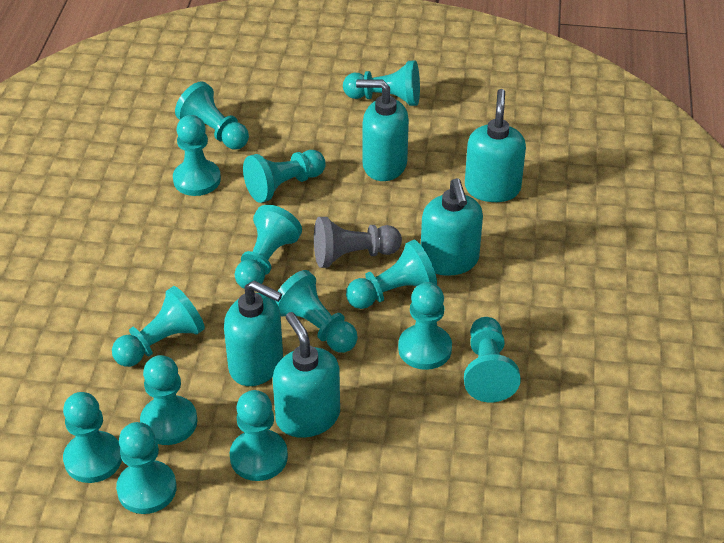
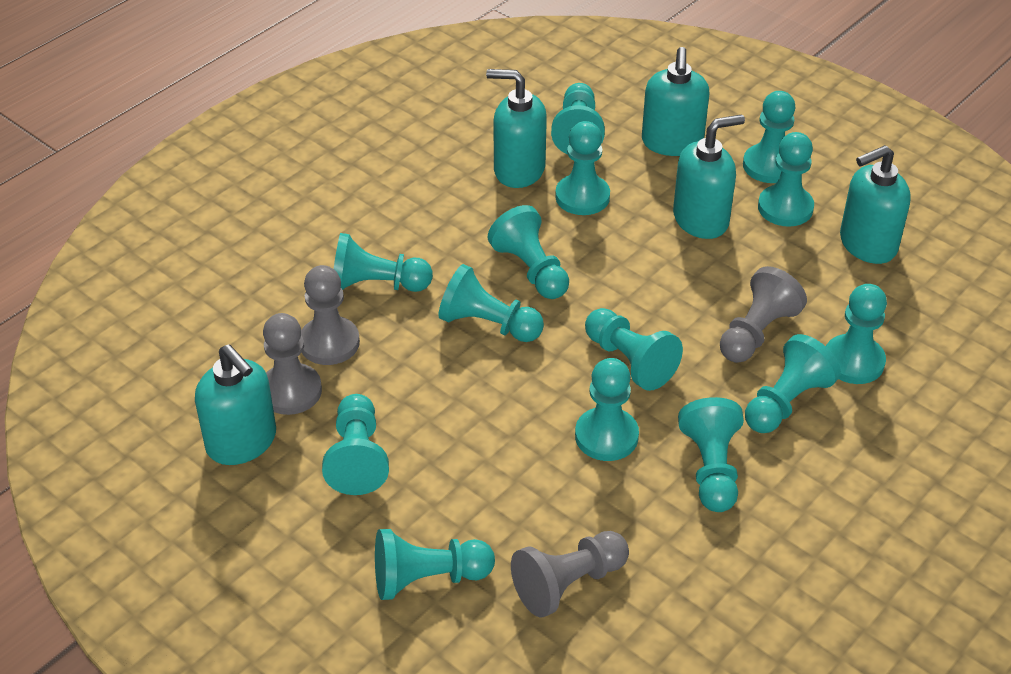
grey pawn: 1 -> 4

